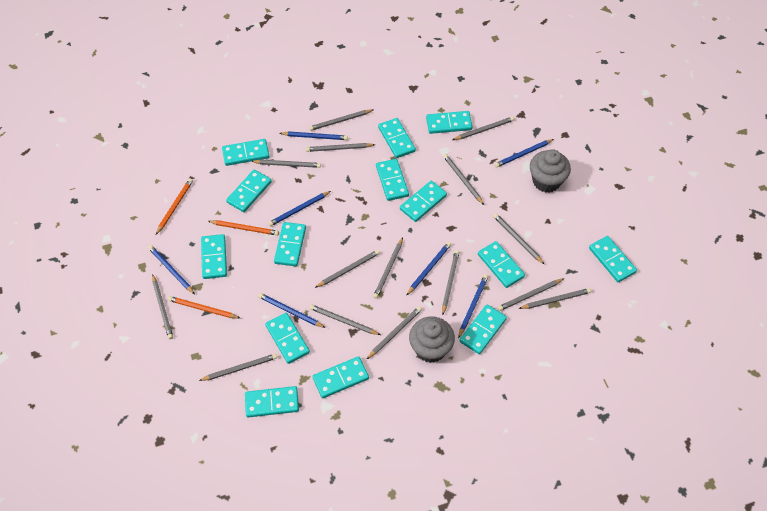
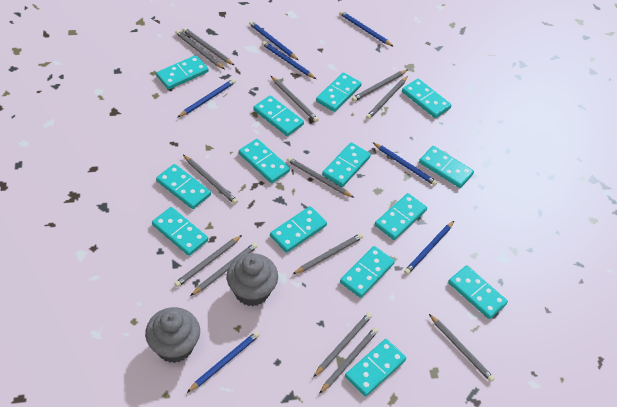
grey pencil: 15 -> 13
orange pencil: 3 -> 0

